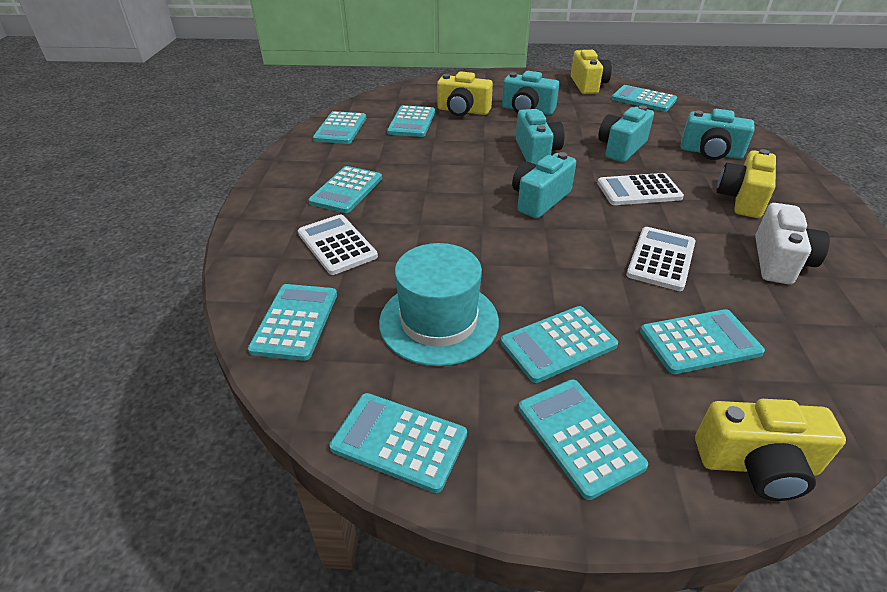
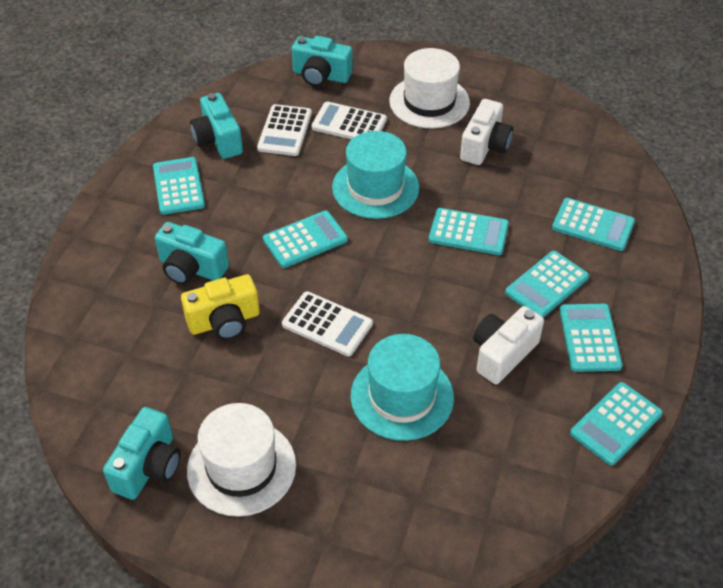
turquoise calculator: 9 -> 7
turquoise camera: 5 -> 4
turquoise hat: 1 -> 2
white camera: 1 -> 2
white hat: 0 -> 2
yellow camera: 4 -> 1

